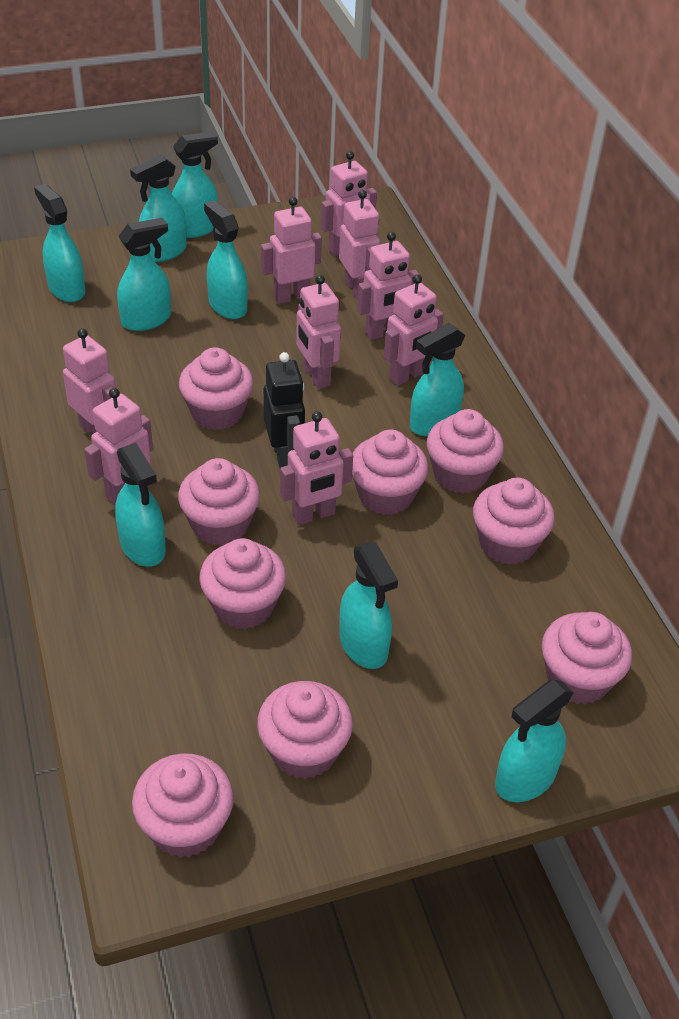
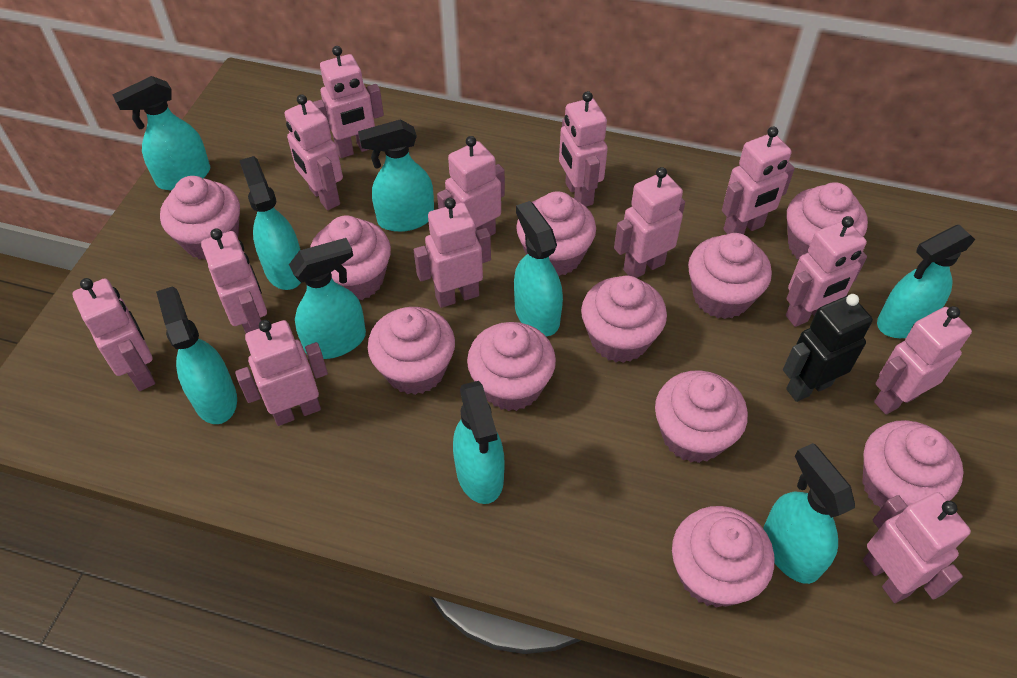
pink cupcake: 9 -> 11
pink robot: 9 -> 13

